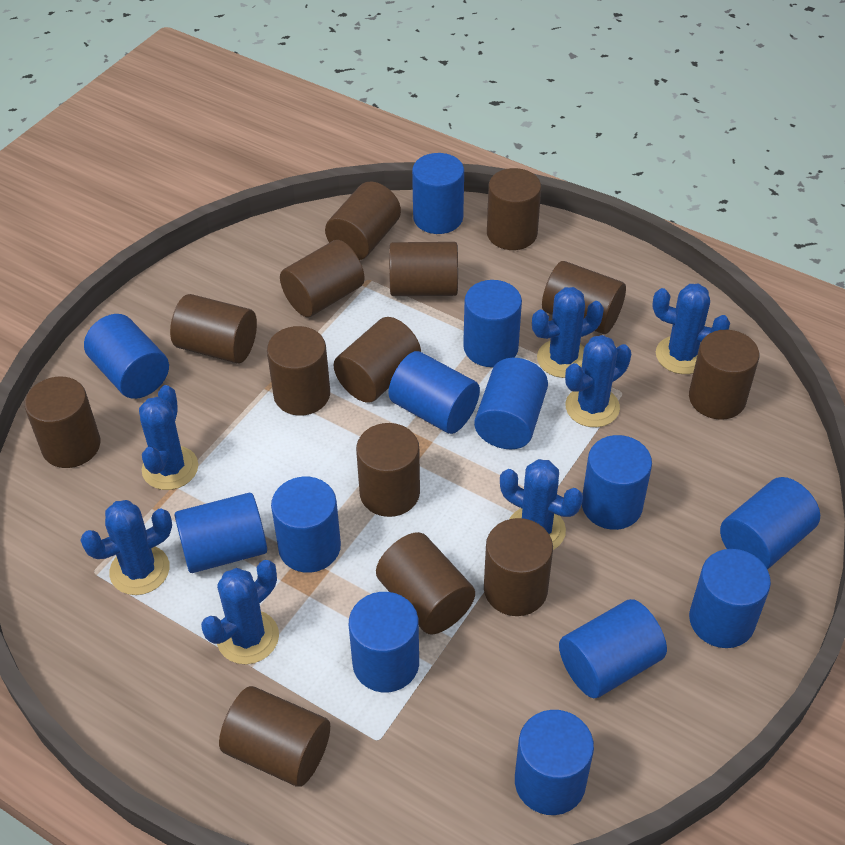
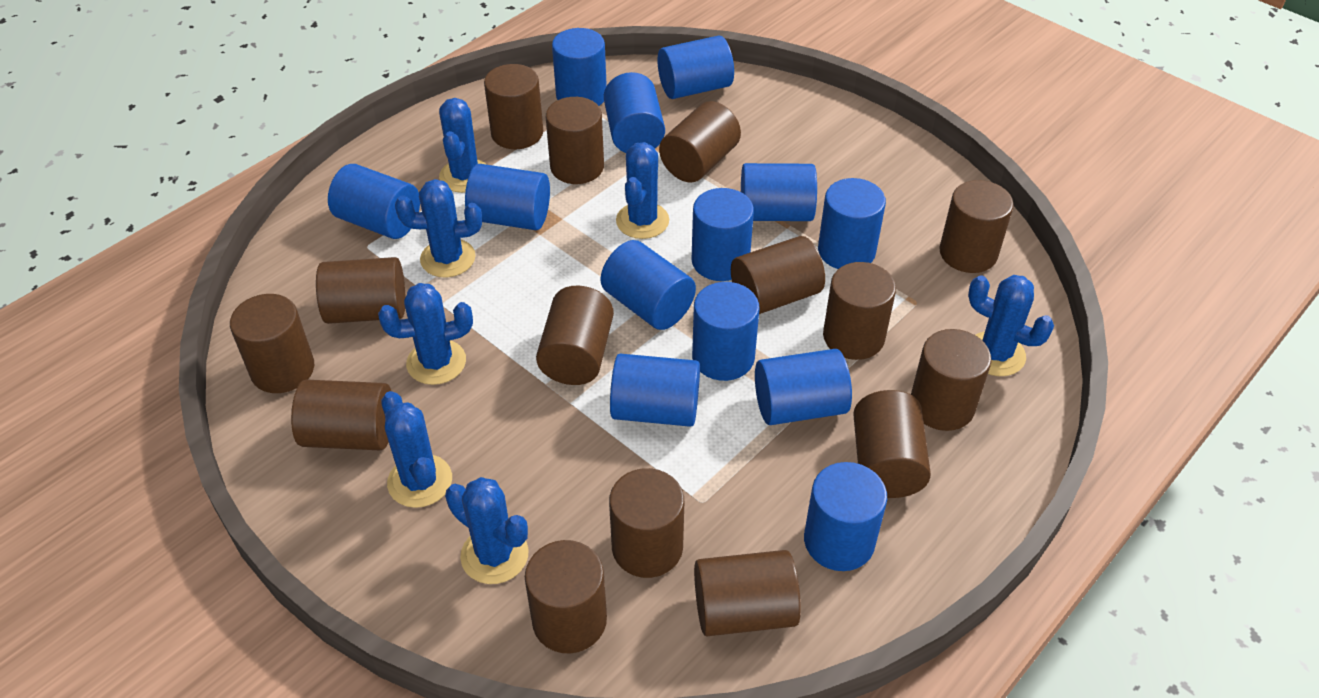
brown cylinder: 14 -> 15

